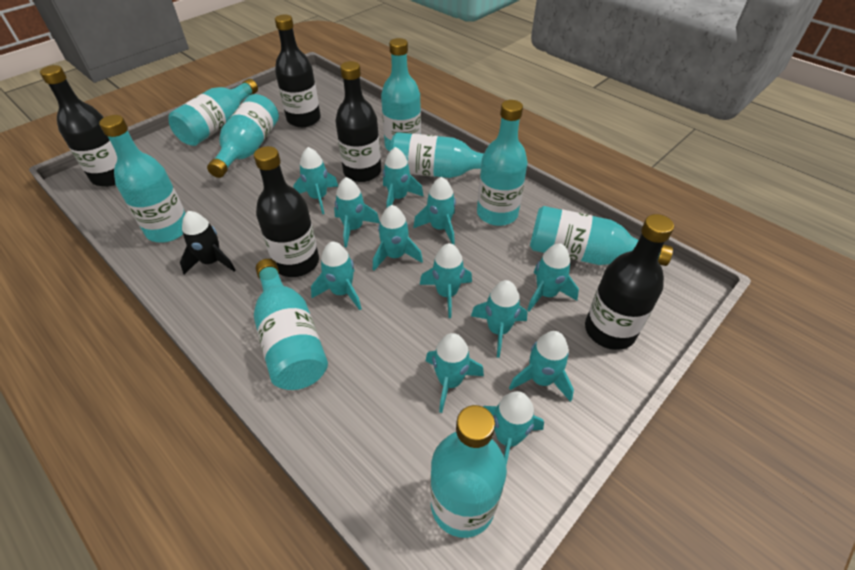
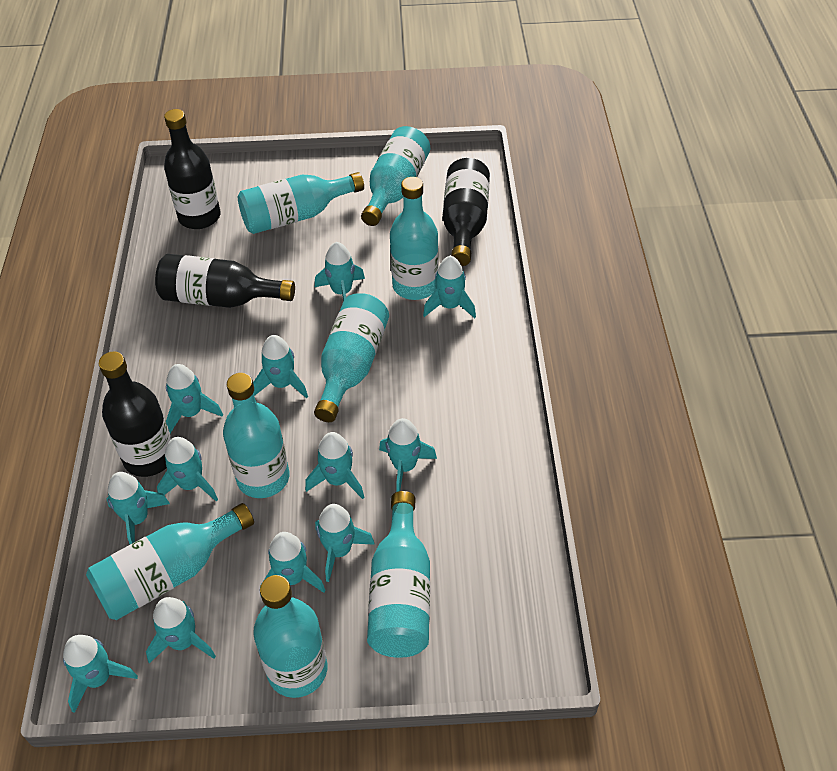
black bottle: 5 -> 4
black rocket: 1 -> 0
turquoise bottle: 9 -> 8

